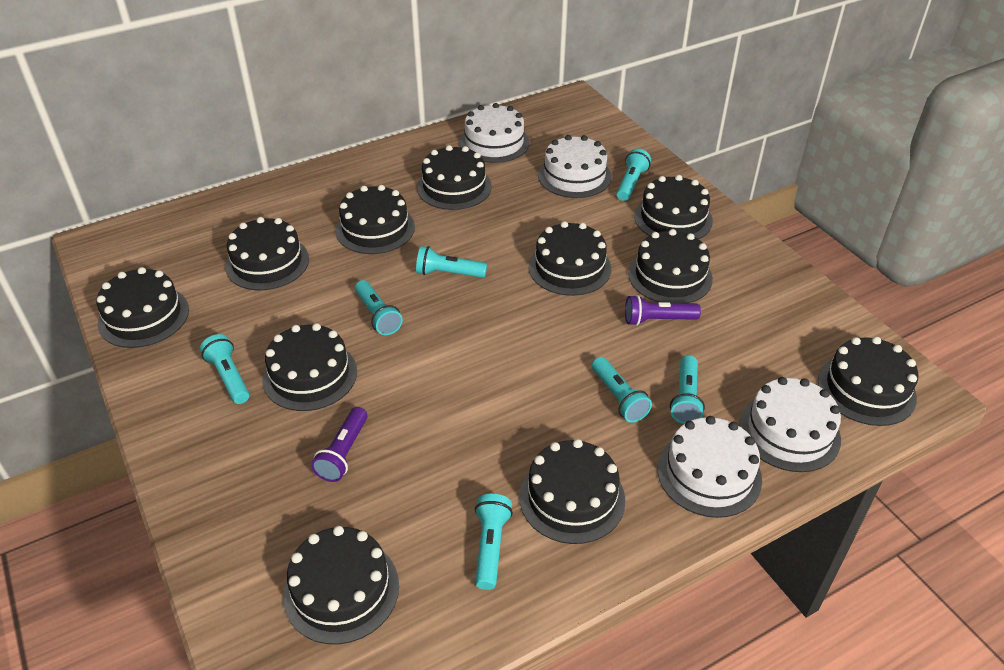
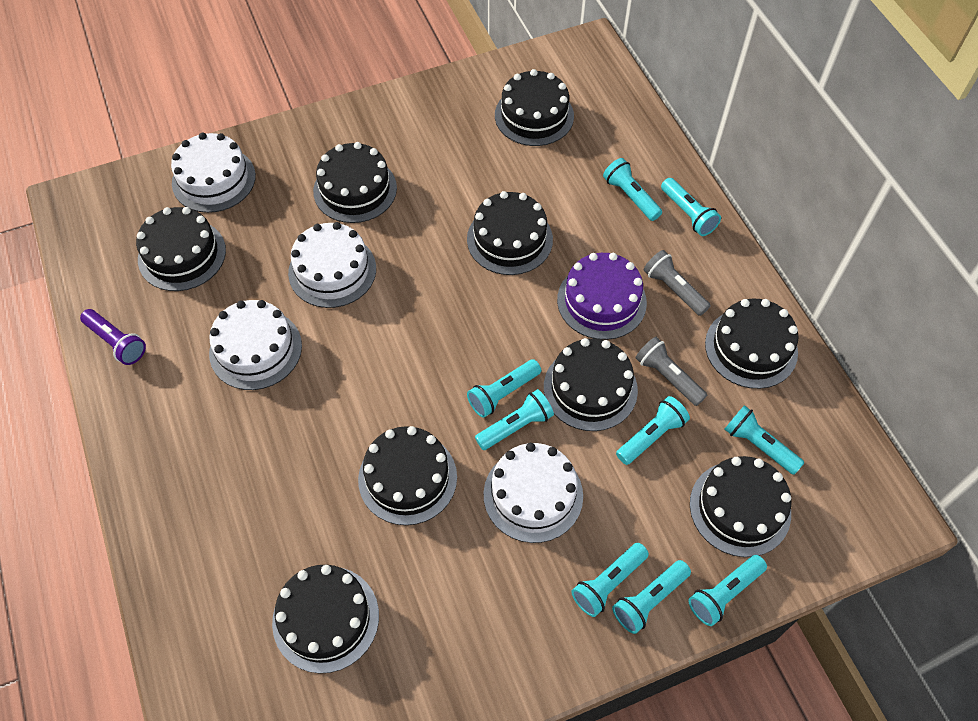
black cake: 11 -> 9
grey flashlight: 0 -> 2
purple cake: 0 -> 1
purple flashlight: 2 -> 1
turquoise flashlight: 7 -> 9

